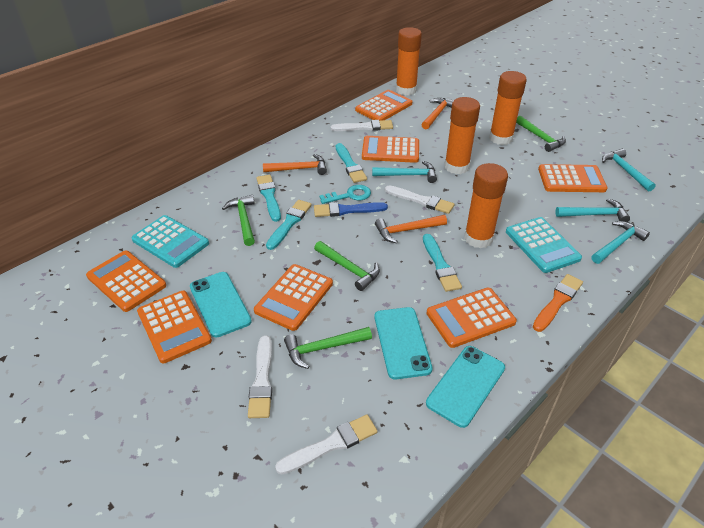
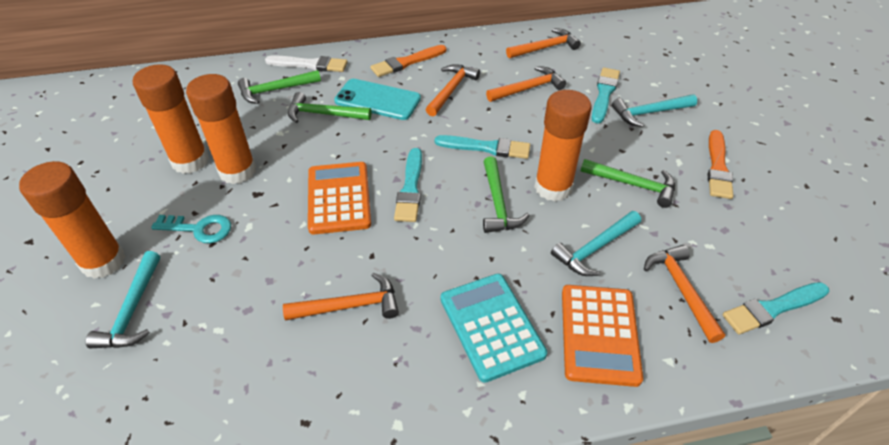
blue brush: 1 -> 0
orange brush: 1 -> 2
orange calculator: 7 -> 2
orange hammer: 3 -> 5
turquoise calculator: 2 -> 1
turquoise hammer: 4 -> 3
turquoise phone: 3 -> 1
white brush: 4 -> 1

